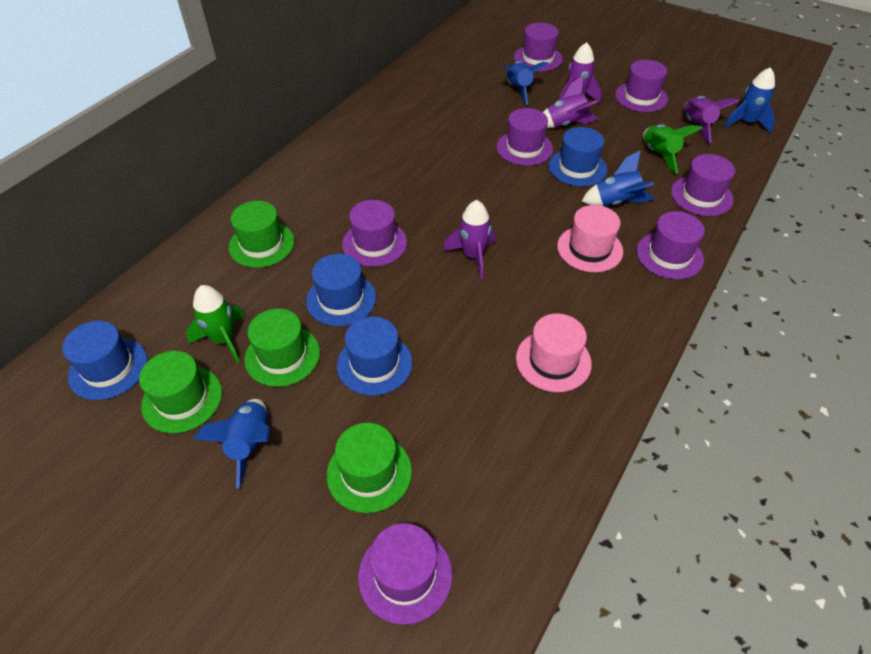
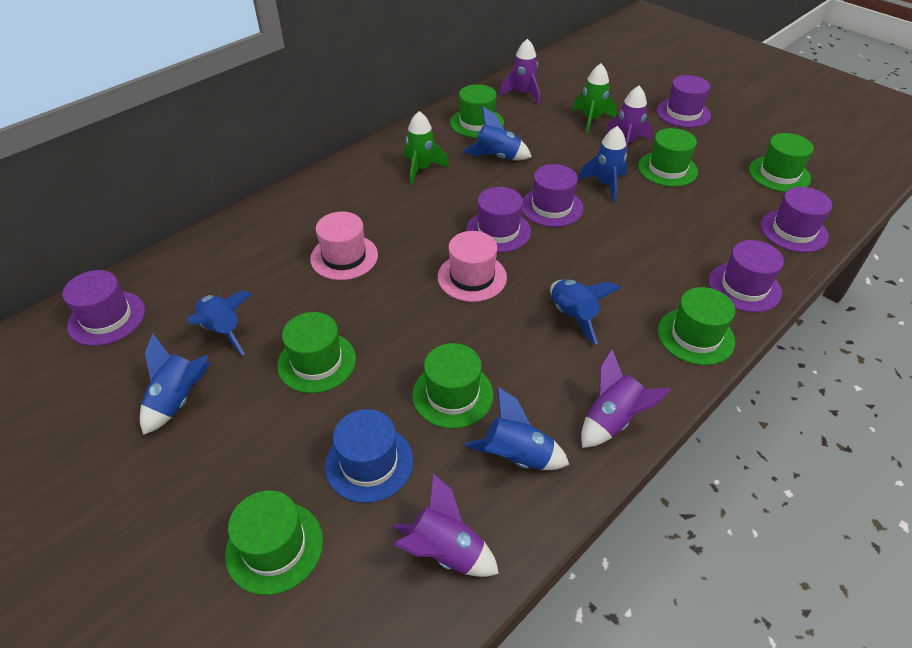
blue hat: 4 -> 1
blue rocket: 4 -> 6
green hat: 4 -> 7
purple hat: 7 -> 6

